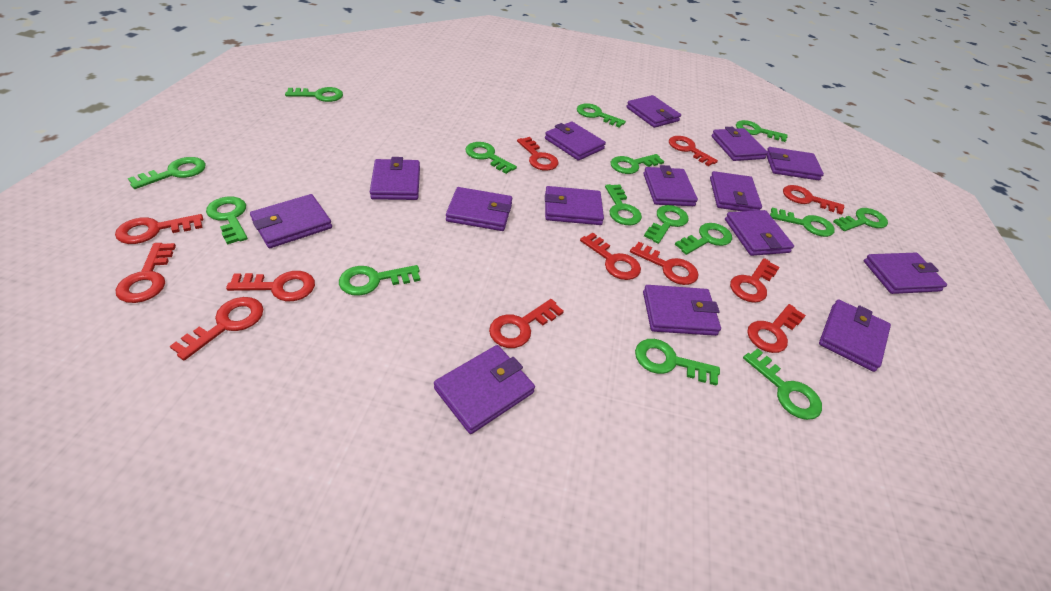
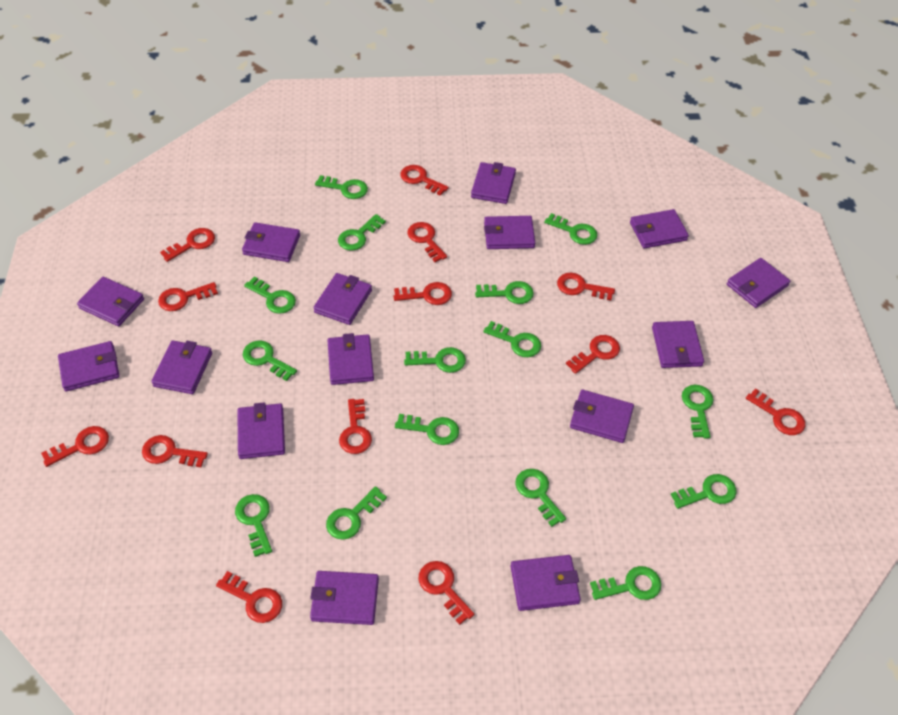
red key: 12 -> 13

